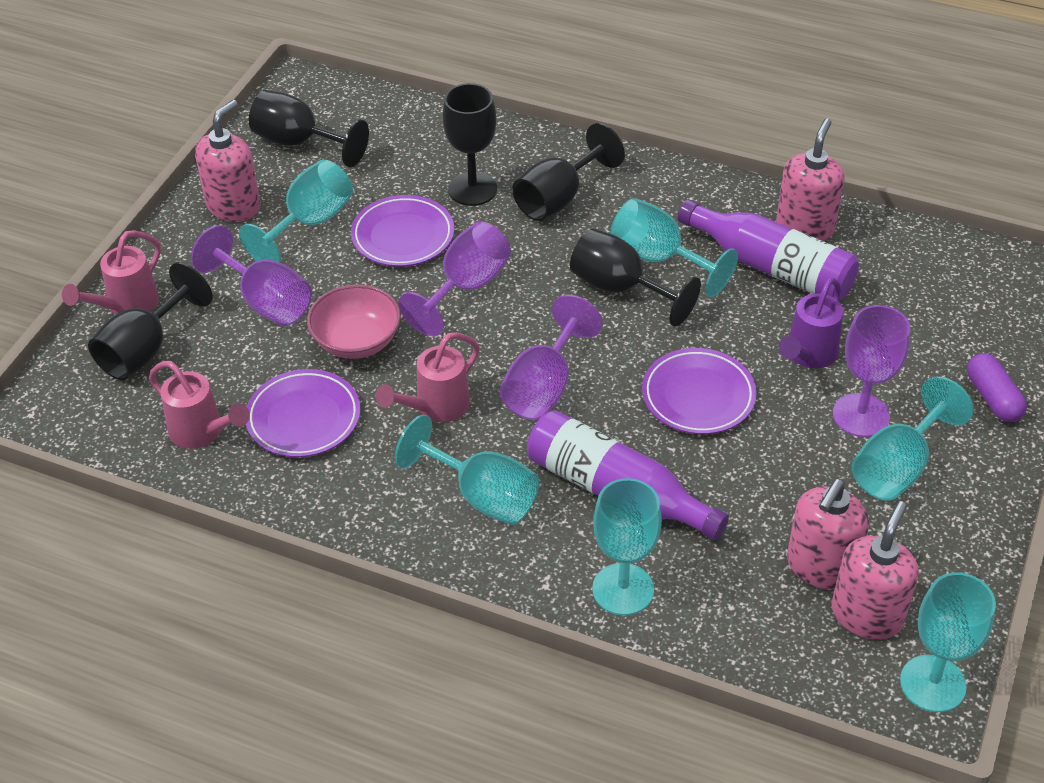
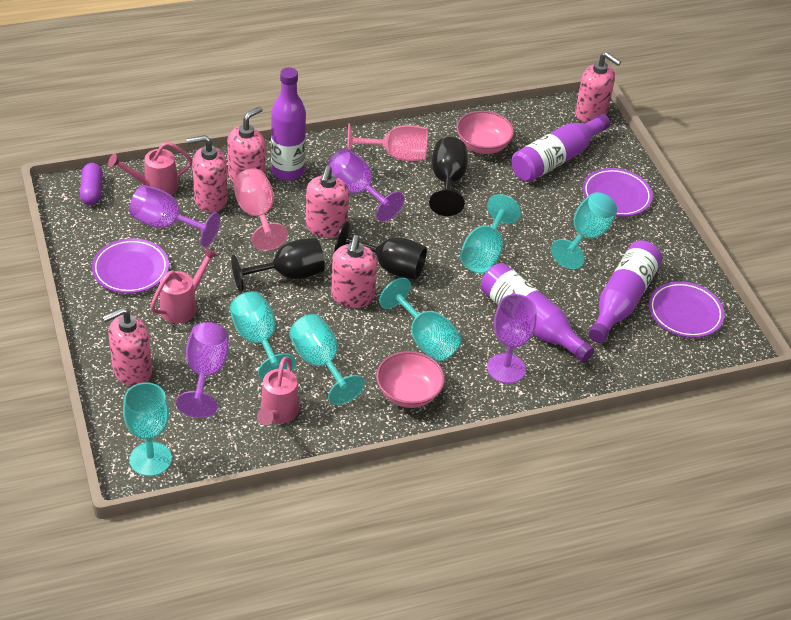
black goblet: 5 -> 3
pink bowl: 1 -> 2
pink goblet: 0 -> 2
pink soap dispenser: 4 -> 6
purple bottle: 2 -> 4
purple watering can: 1 -> 0

